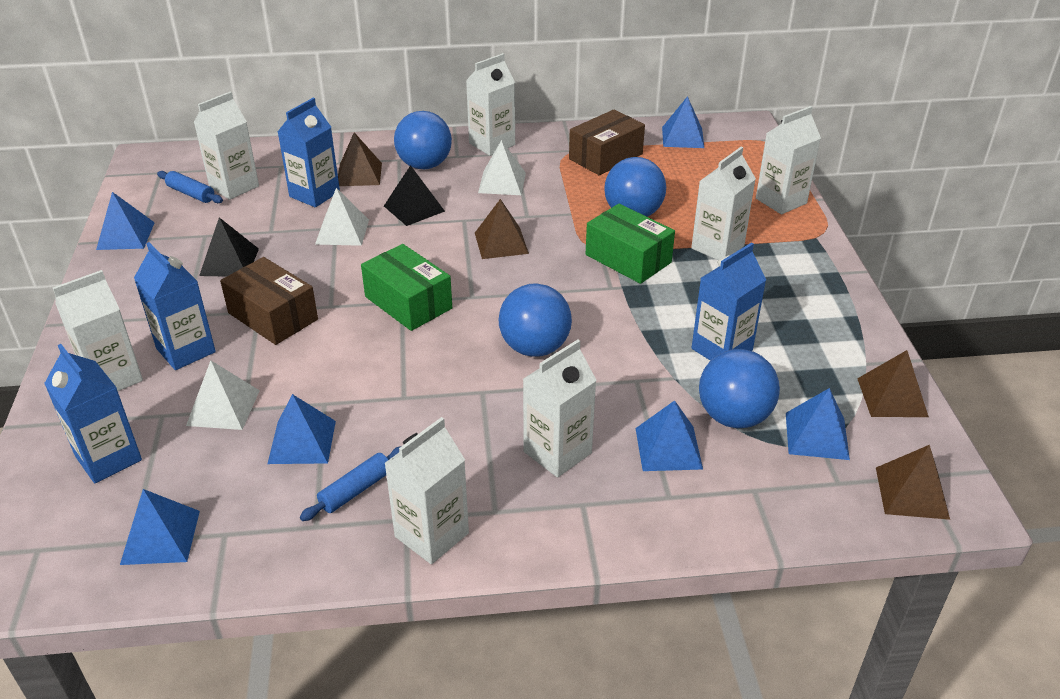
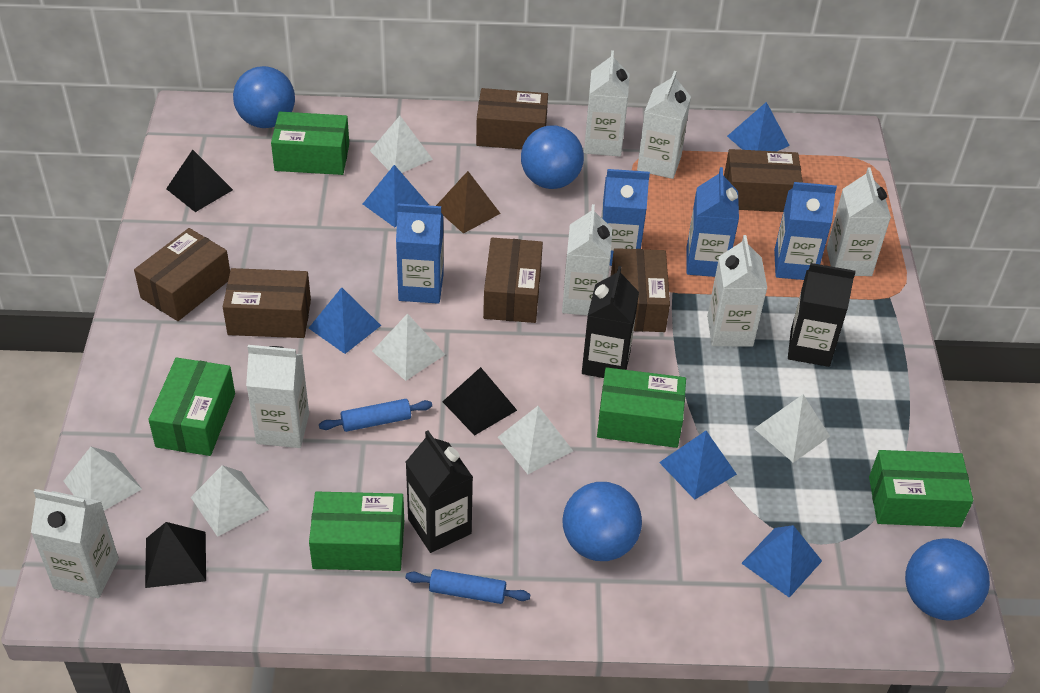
black carton: 0 -> 3
black pyramid: 2 -> 3
blue pyramid: 6 -> 5
brown box: 2 -> 6
brown pyramid: 4 -> 1
green box: 2 -> 5
white pyramid: 3 -> 6

